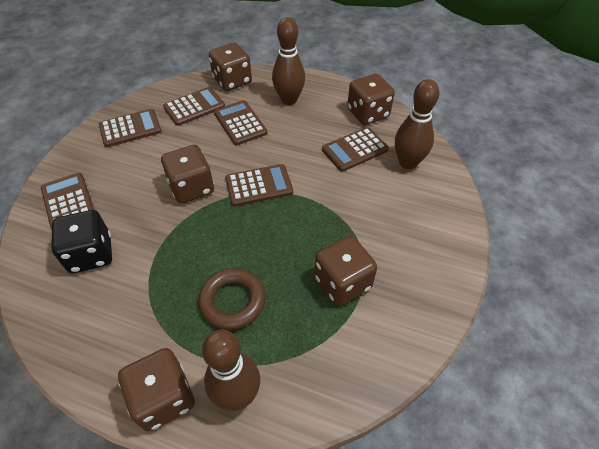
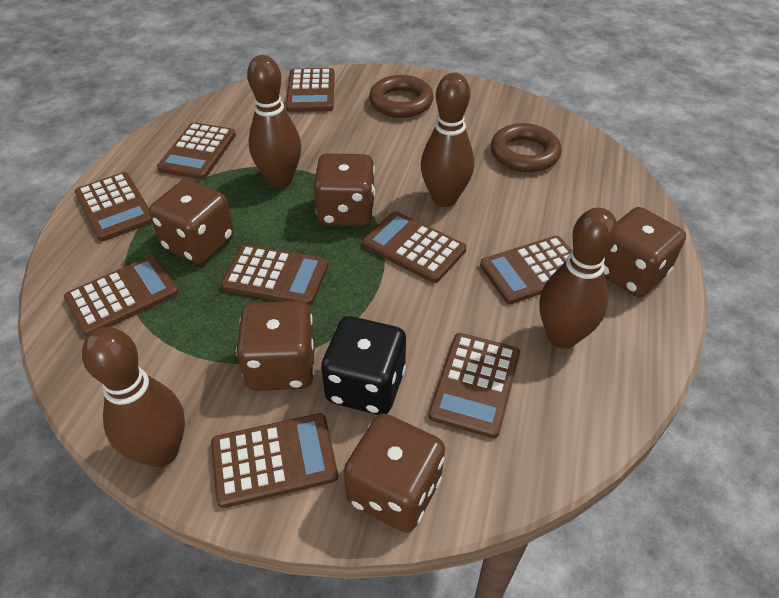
brown bowling pin: 3 -> 4
brown calculator: 6 -> 9
brown ring: 1 -> 2

